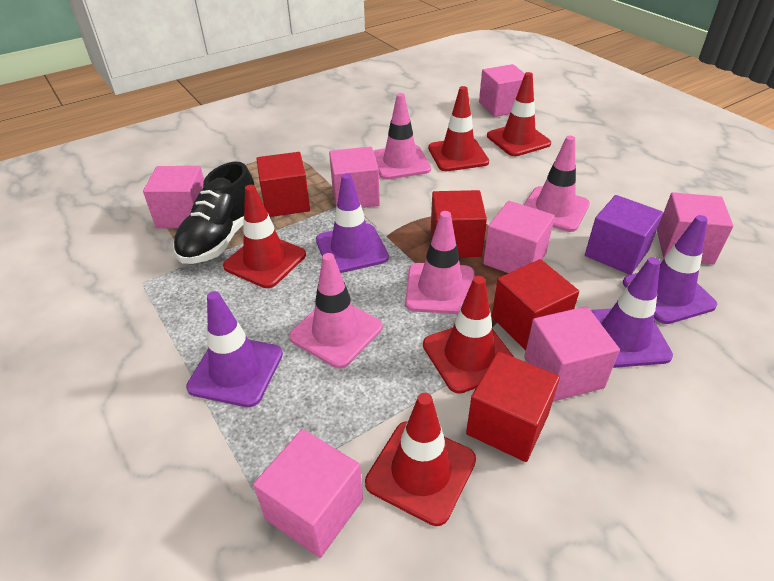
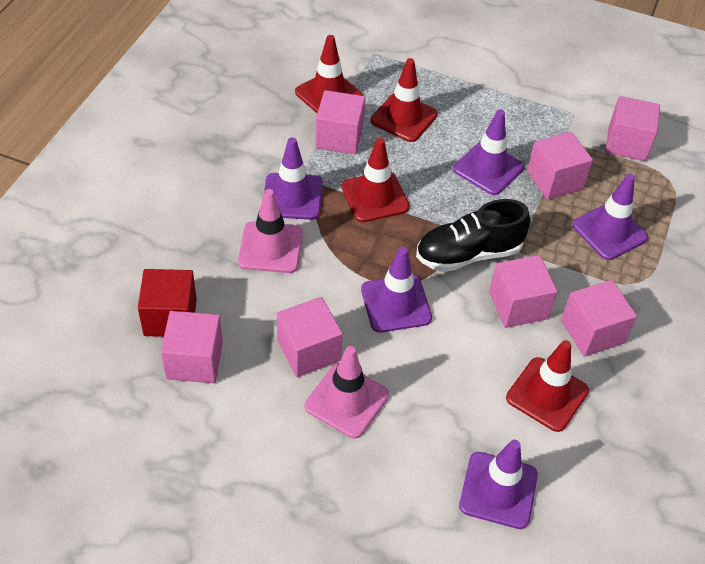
pink traffic cone: 4 -> 2
purple cube: 1 -> 0
purple traffic cone: 4 -> 5
red cube: 4 -> 1
red traffic cone: 5 -> 4

